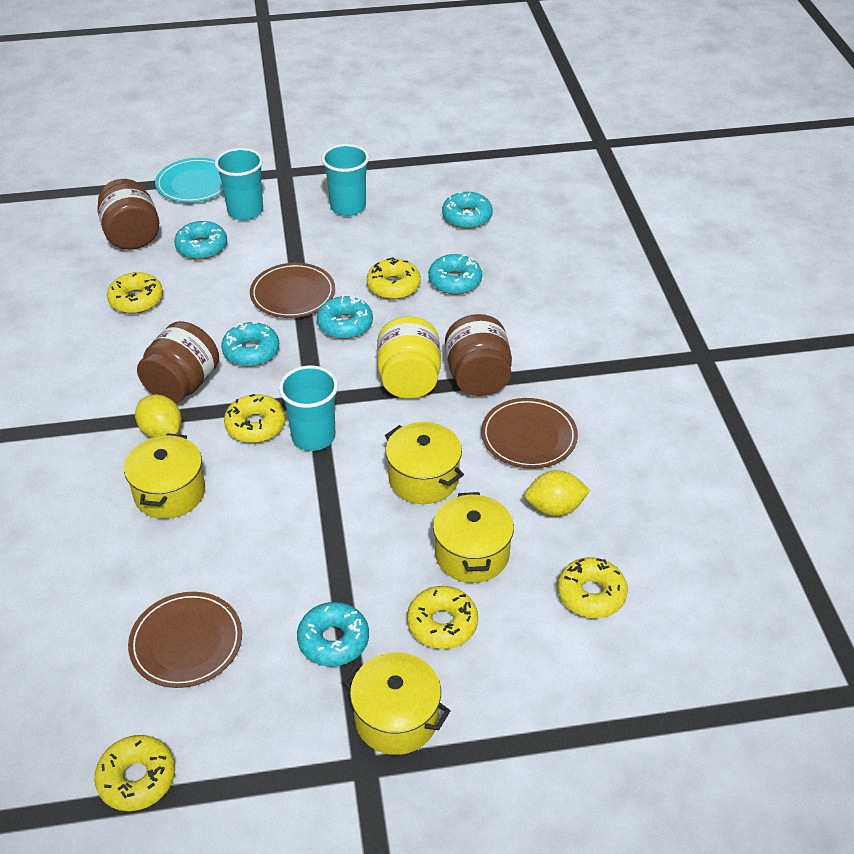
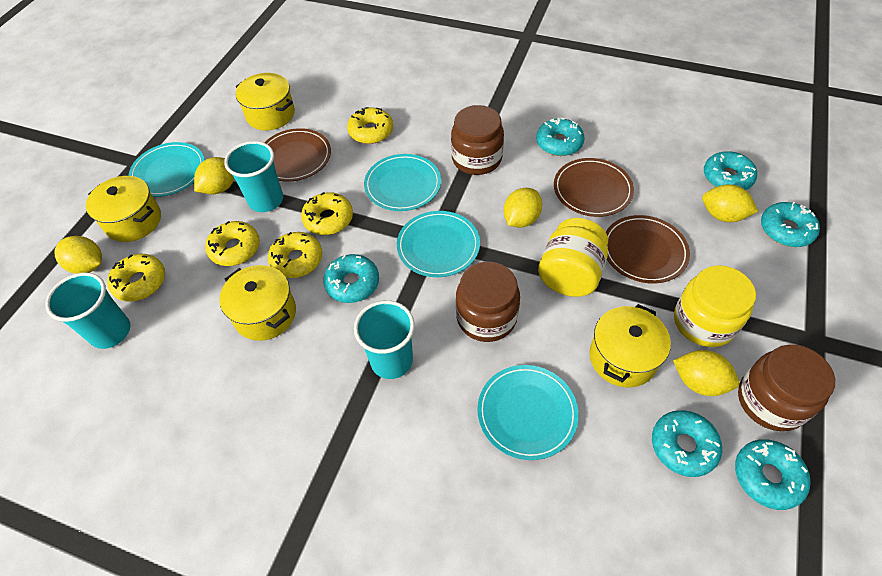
turquoise plate: 1 -> 4
yellow donut: 6 -> 5
yellow jar: 1 -> 2
yellow lemon: 2 -> 5

